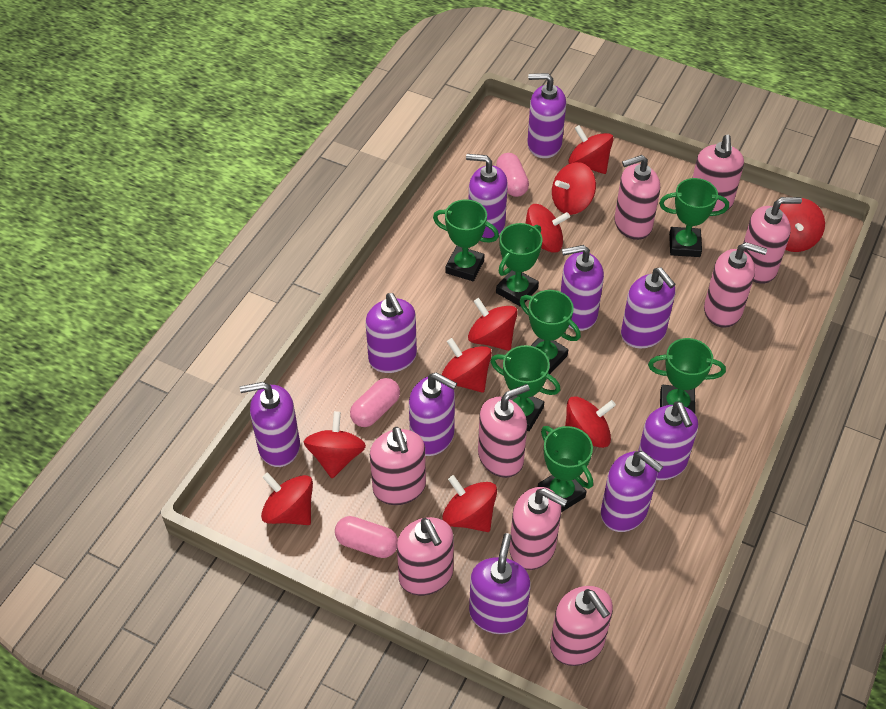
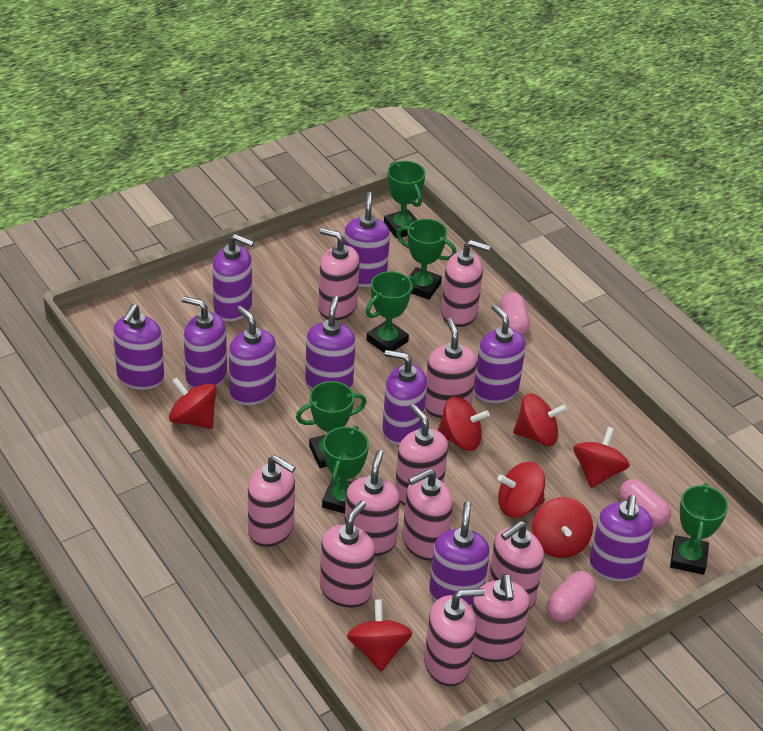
green trophy: 7 -> 6
pink soap dispenser: 9 -> 11
red spinning top: 10 -> 7

